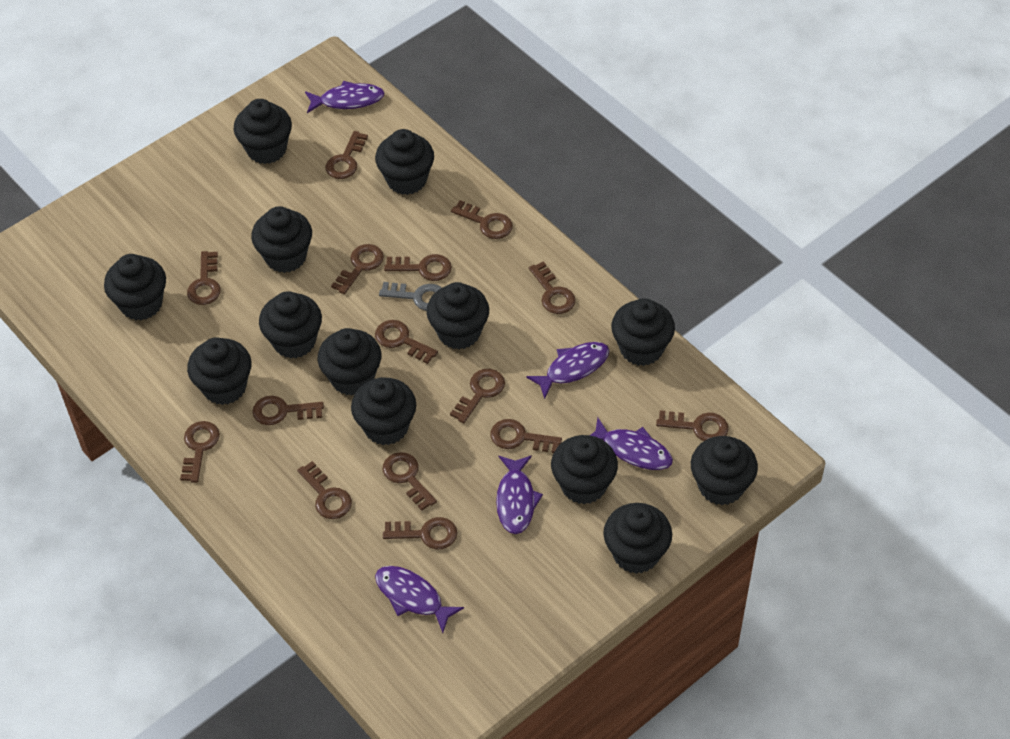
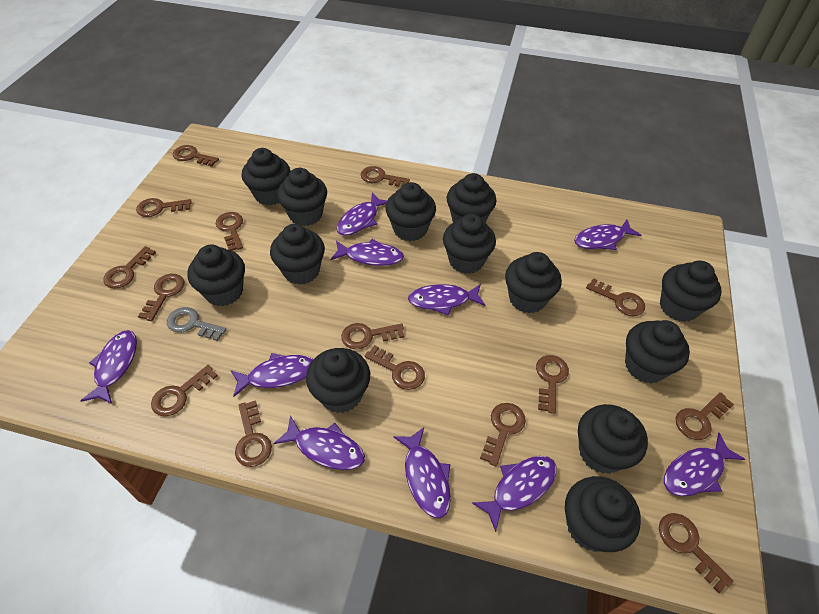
purple fish: 5 -> 10

